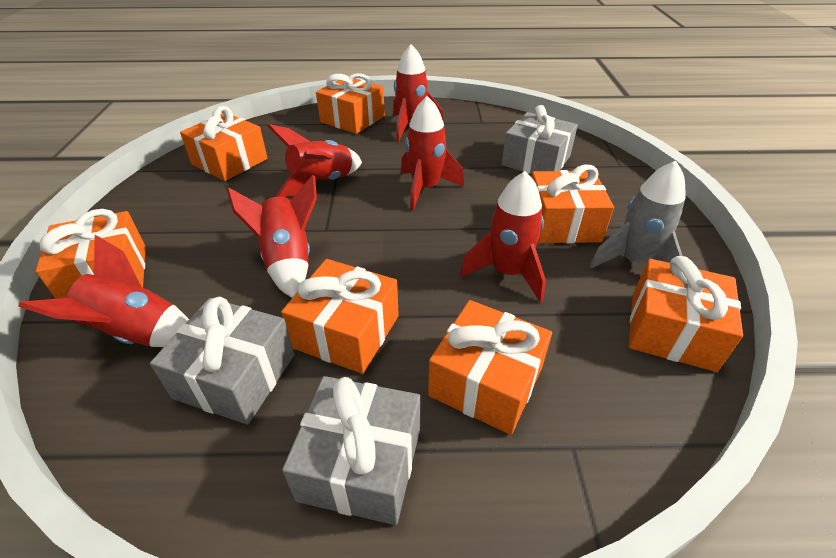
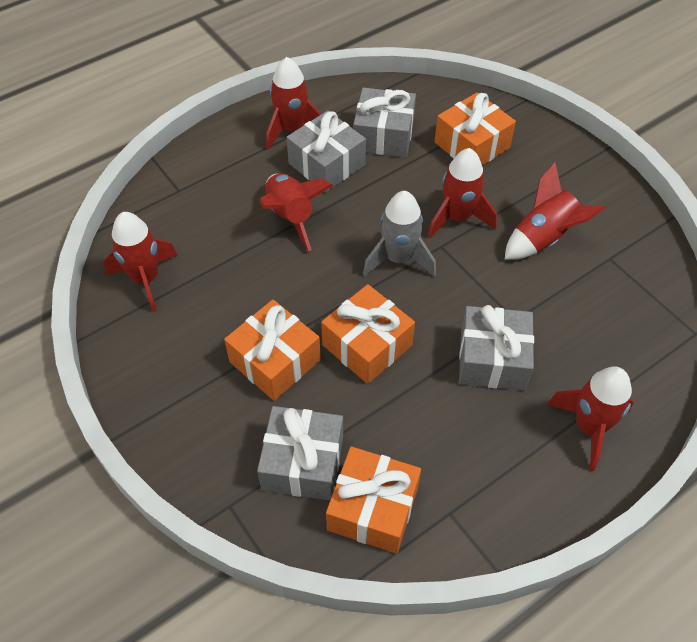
grey gift: 3 -> 4
orange gift: 7 -> 4

